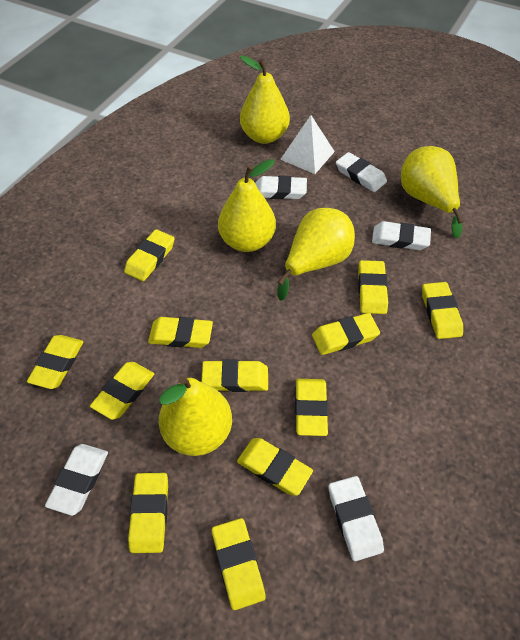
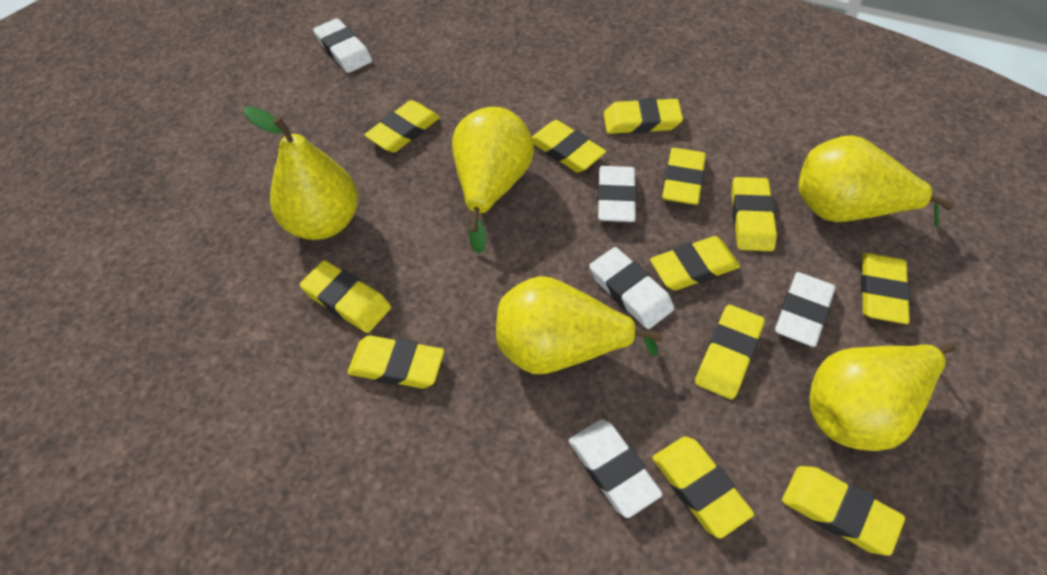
white pyramid: 1 -> 0

